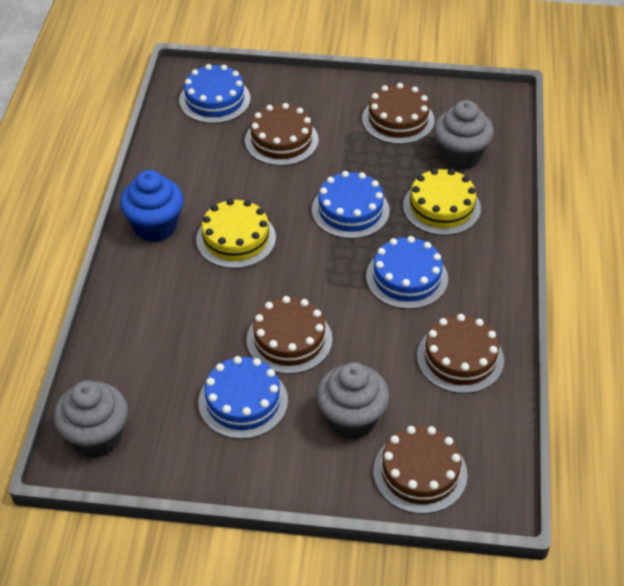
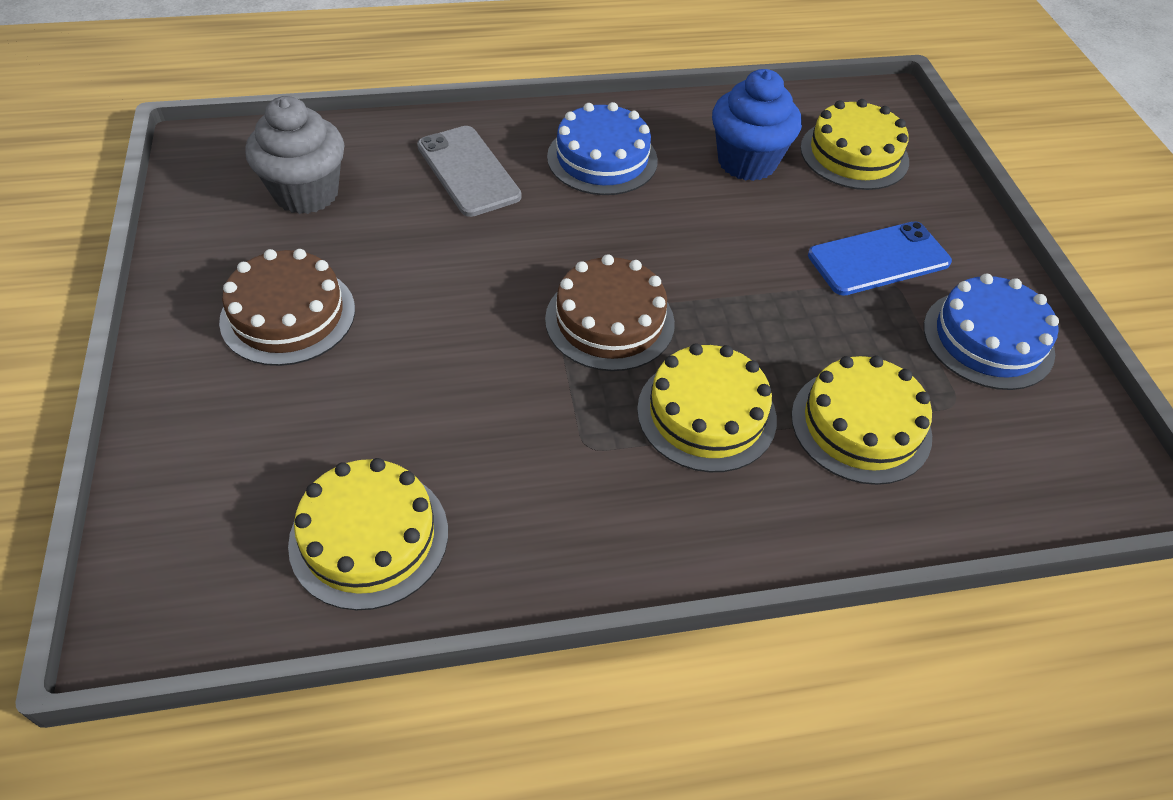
blue cake: 4 -> 2
blue phone: 0 -> 1
brown cake: 5 -> 2
grey cupcake: 3 -> 1
grey phone: 0 -> 1
yellow cake: 2 -> 4

